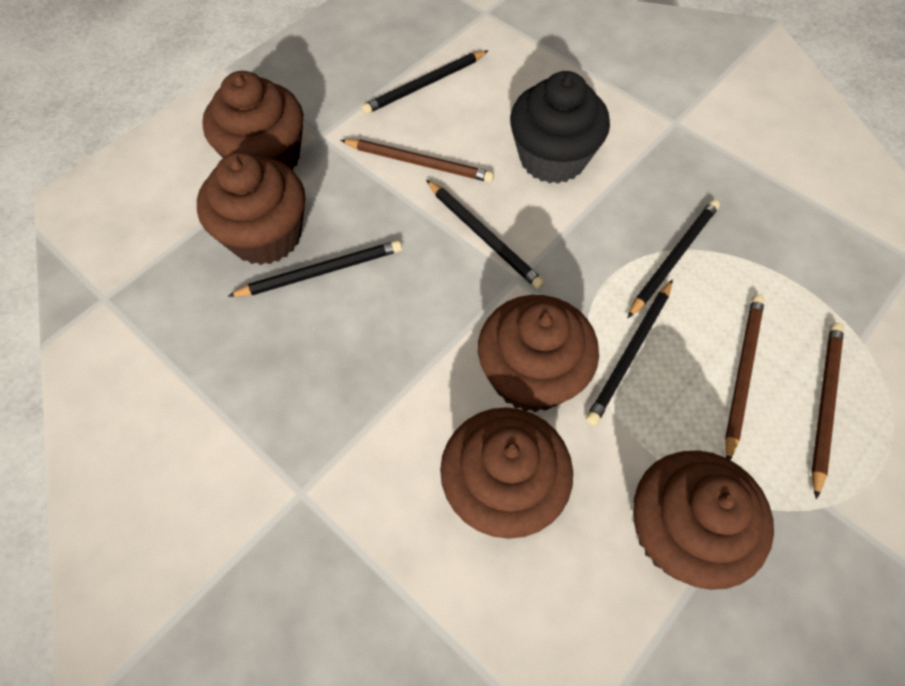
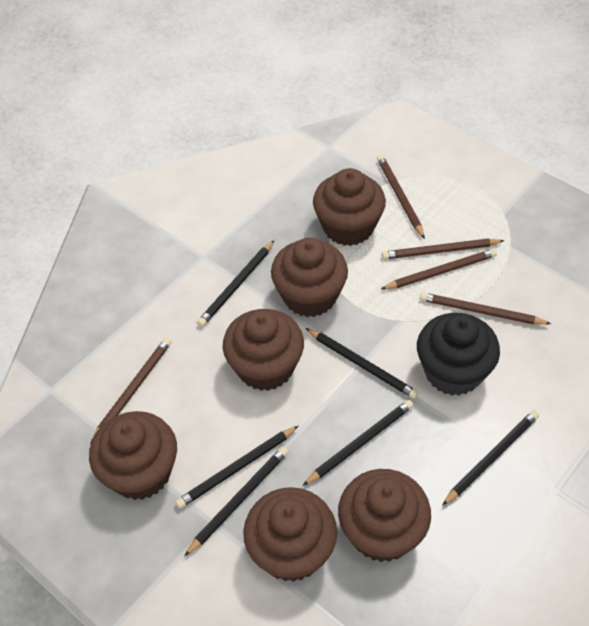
black pencil: 5 -> 6
brown cupcake: 5 -> 6
brown pencil: 3 -> 5

